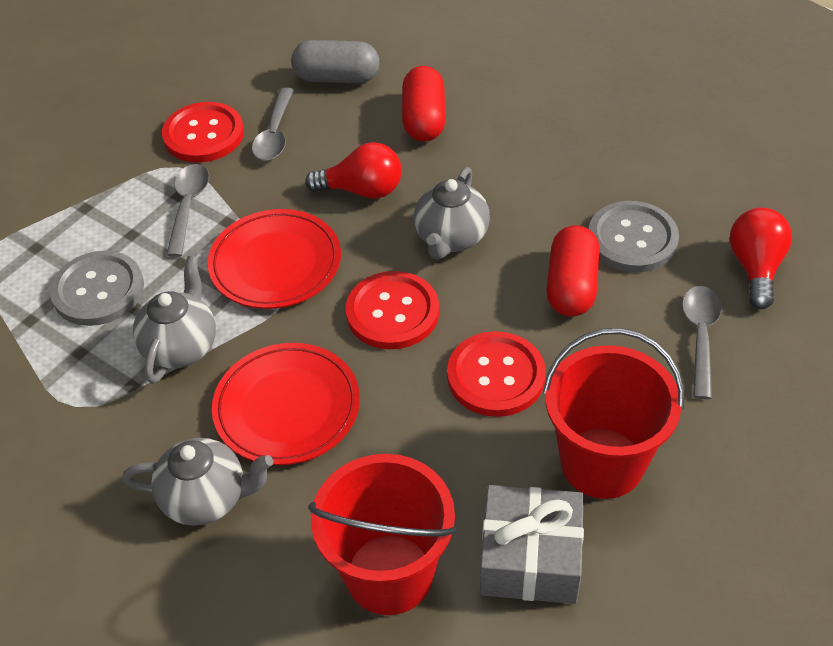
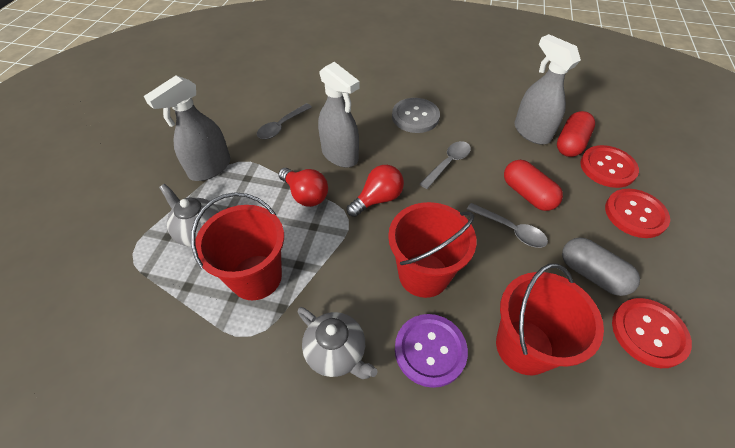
grey button: 2 -> 1
grey gift: 1 -> 0
grey spray bottle: 0 -> 3
grey teapot: 3 -> 2
purple button: 0 -> 1
red bucket: 2 -> 3
red plate: 2 -> 0

